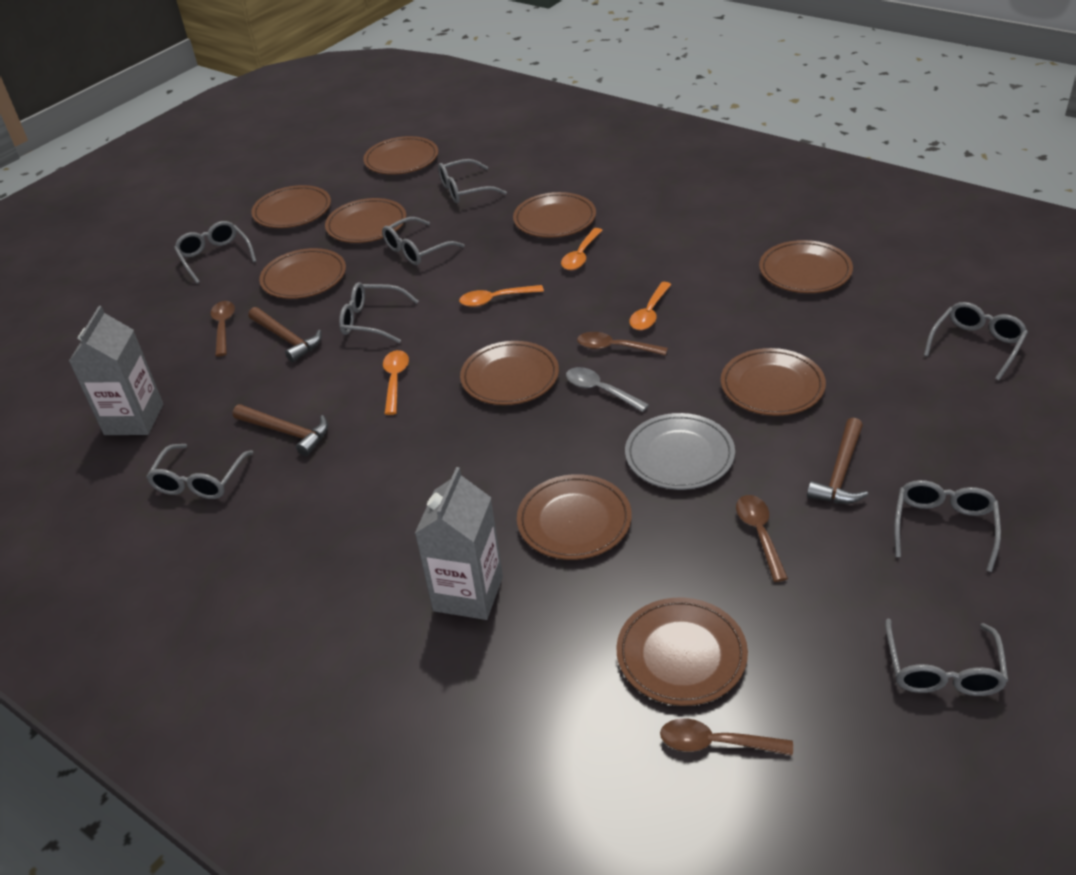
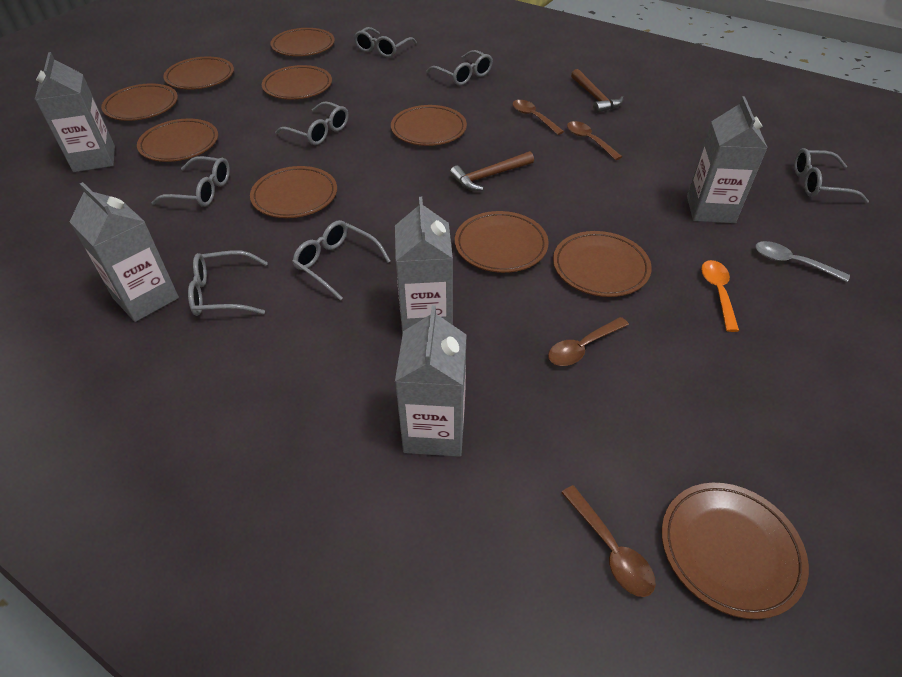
brown hammer: 3 -> 2
grey carton: 2 -> 5
grey glasses: 8 -> 7
grey plate: 1 -> 0
orange spoon: 4 -> 1

